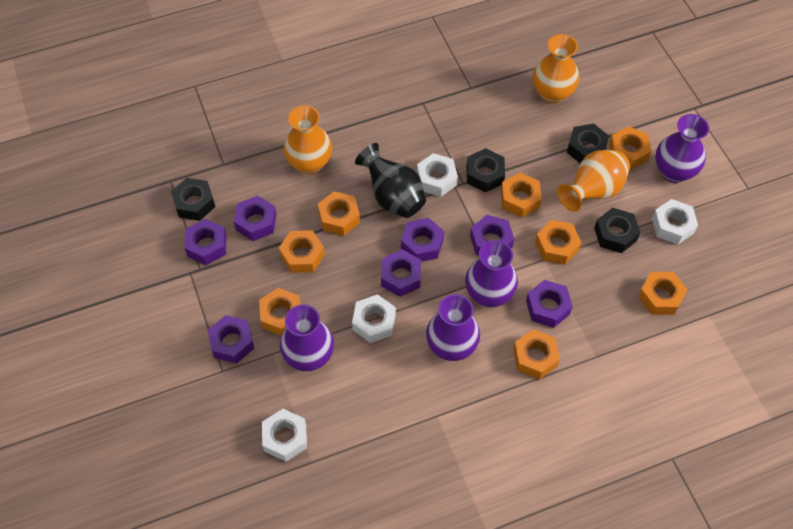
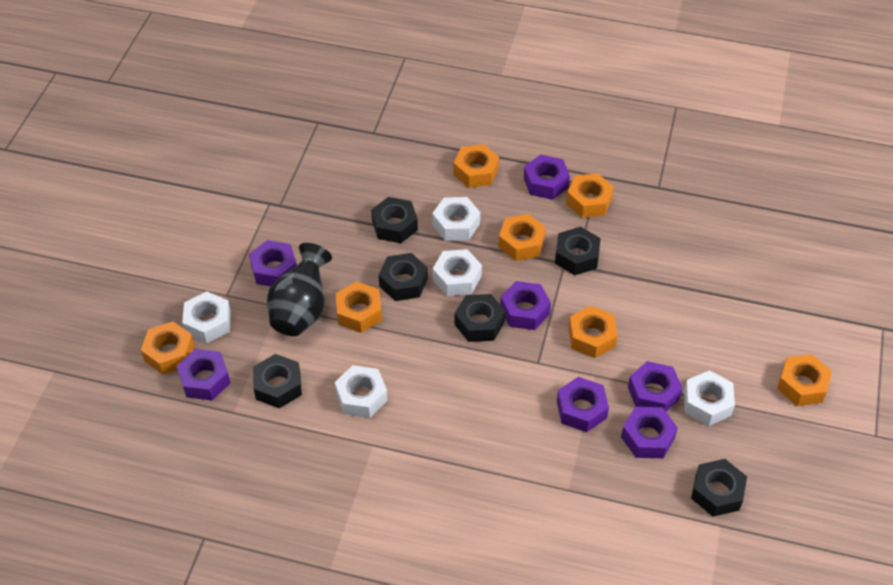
black nut: 4 -> 6
orange nut: 8 -> 7
orange vase: 3 -> 0
purple vase: 4 -> 0
white nut: 4 -> 5

